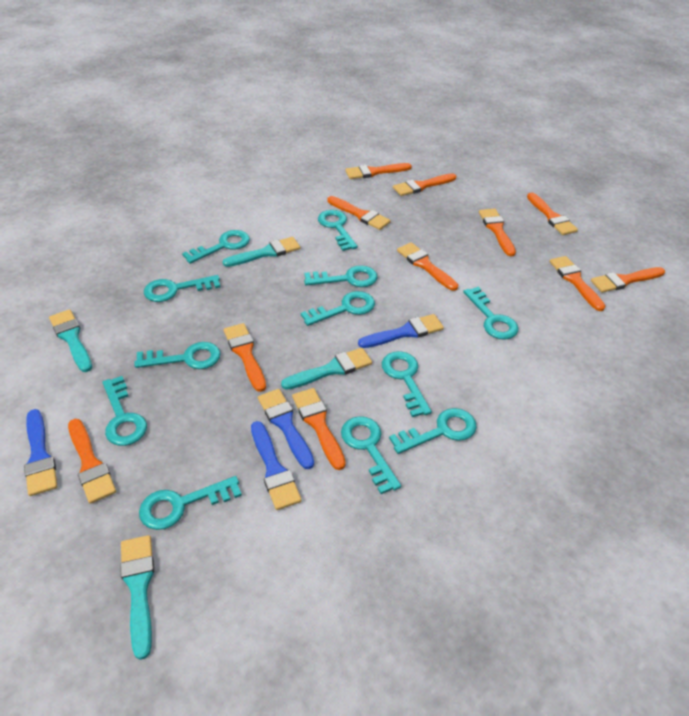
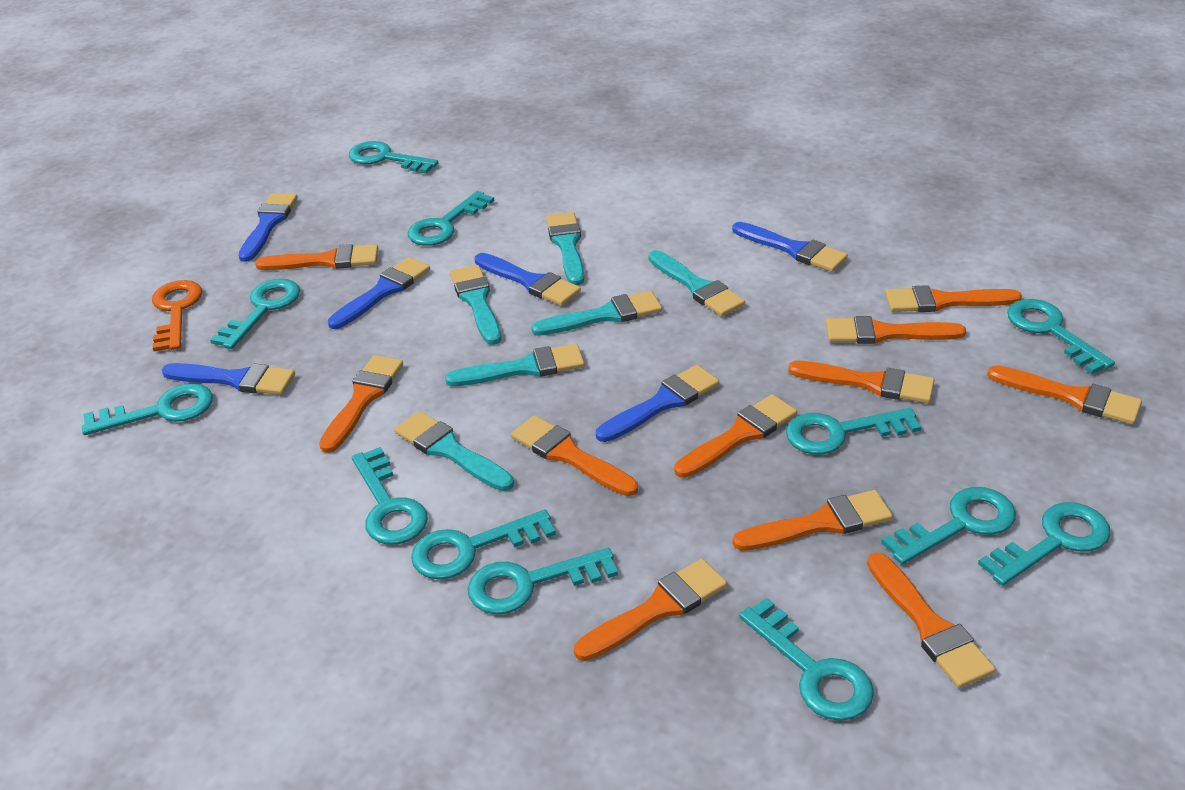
blue brush: 4 -> 6
orange key: 0 -> 1
turquoise brush: 4 -> 6

